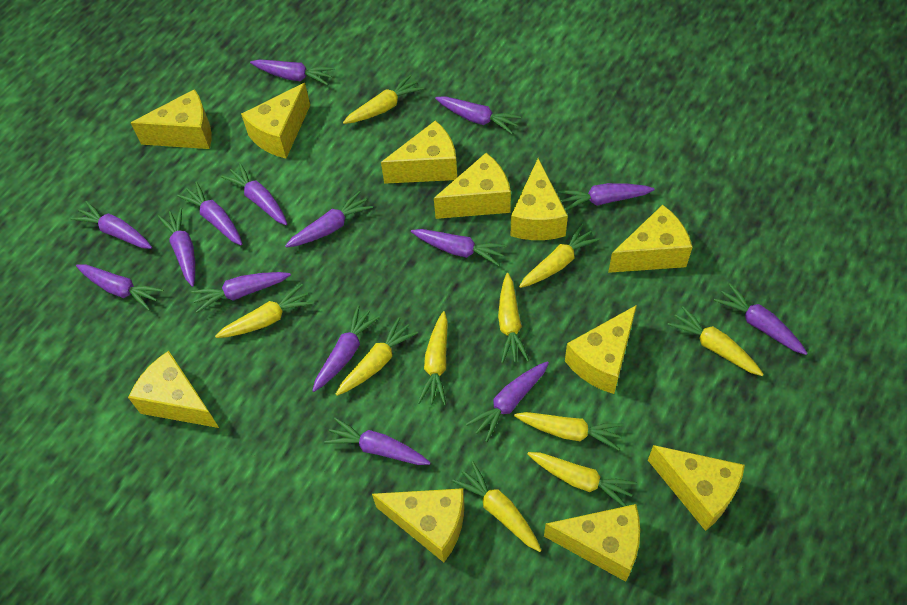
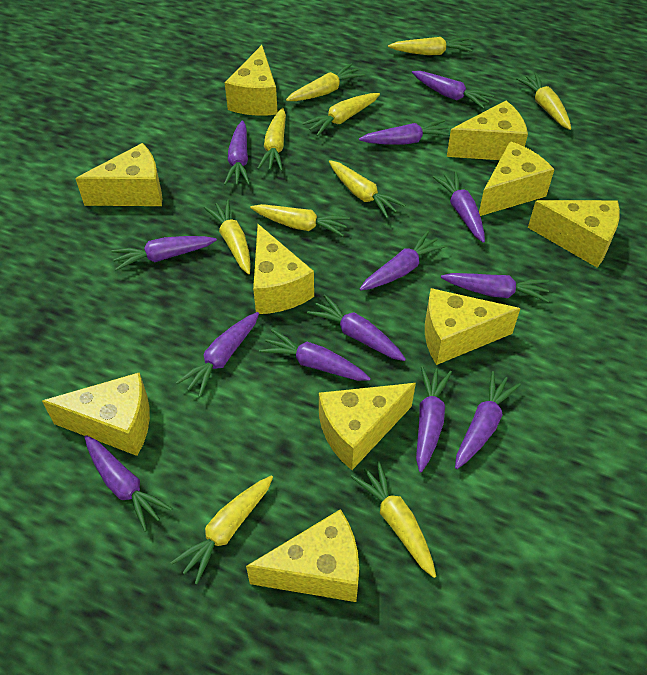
purple carrot: 15 -> 13
yellow cheese: 11 -> 10

